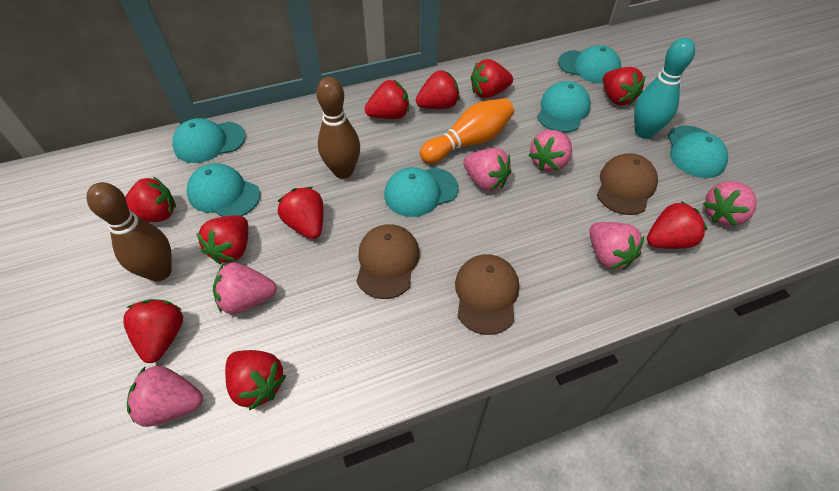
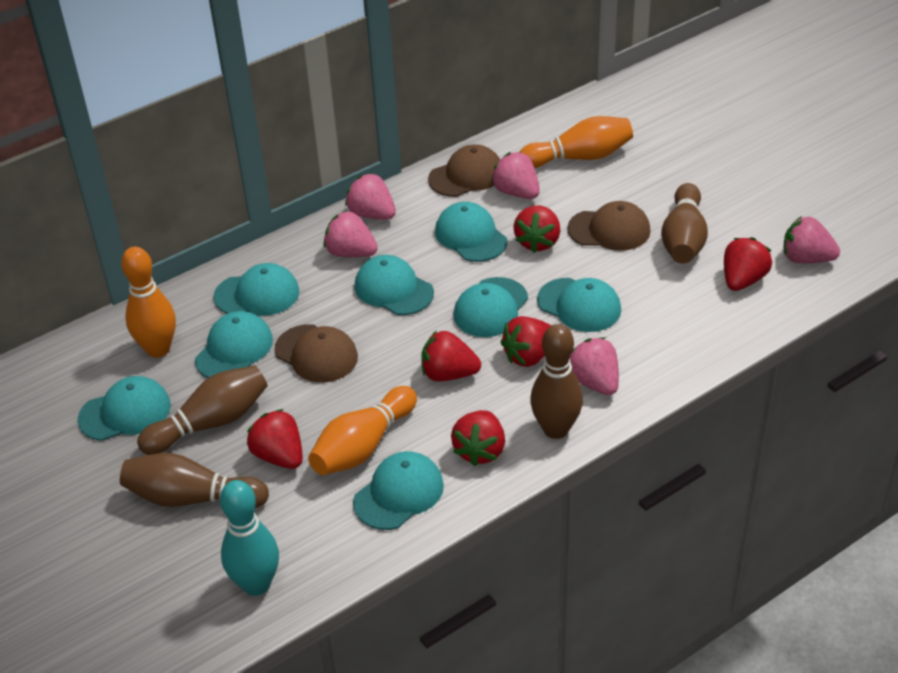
brown bowling pin: 2 -> 4
orange bowling pin: 1 -> 3
pink strawberry: 6 -> 5
red strawberry: 10 -> 6
turquoise cap: 6 -> 8

